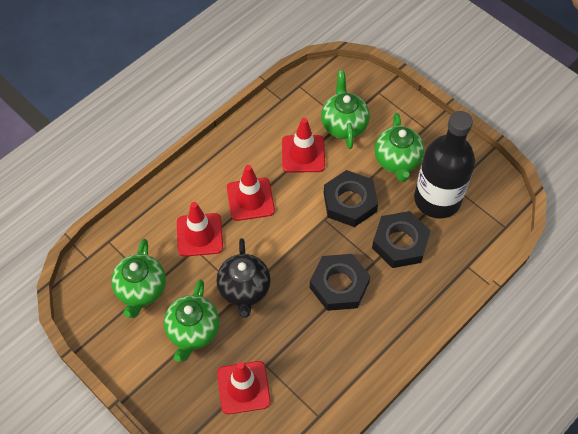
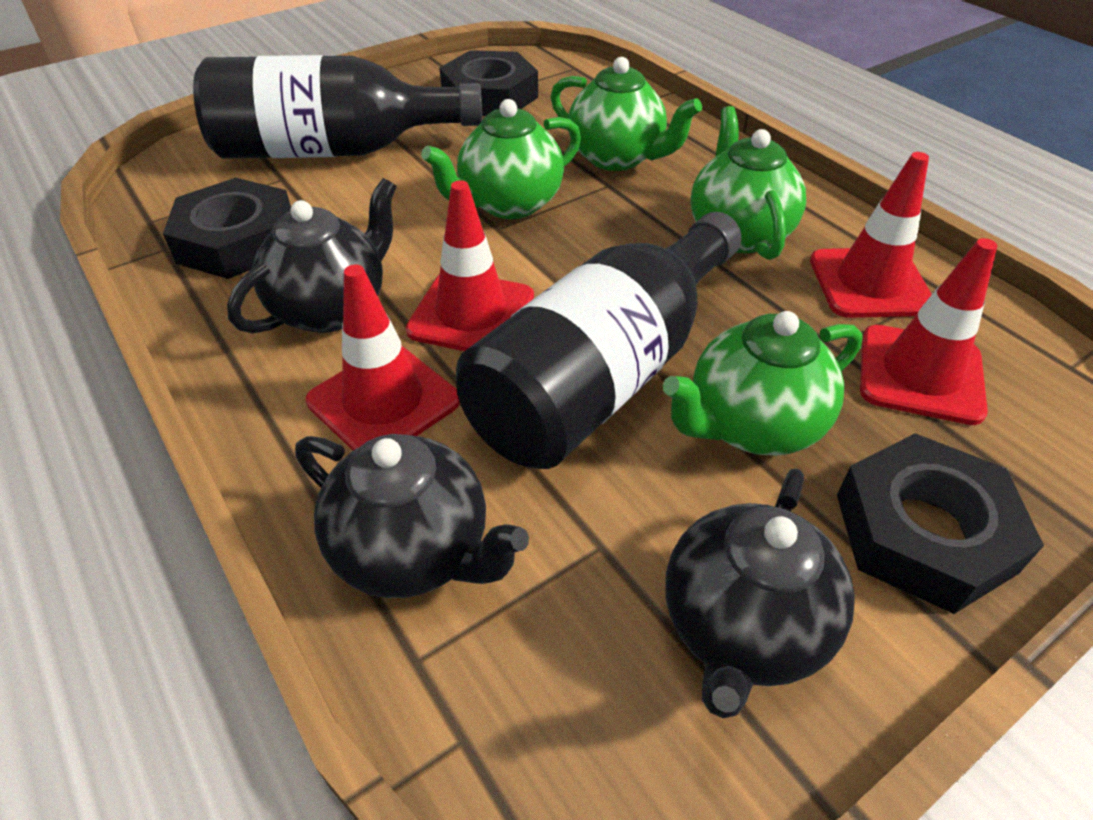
black bottle: 1 -> 2
black teapot: 1 -> 3

